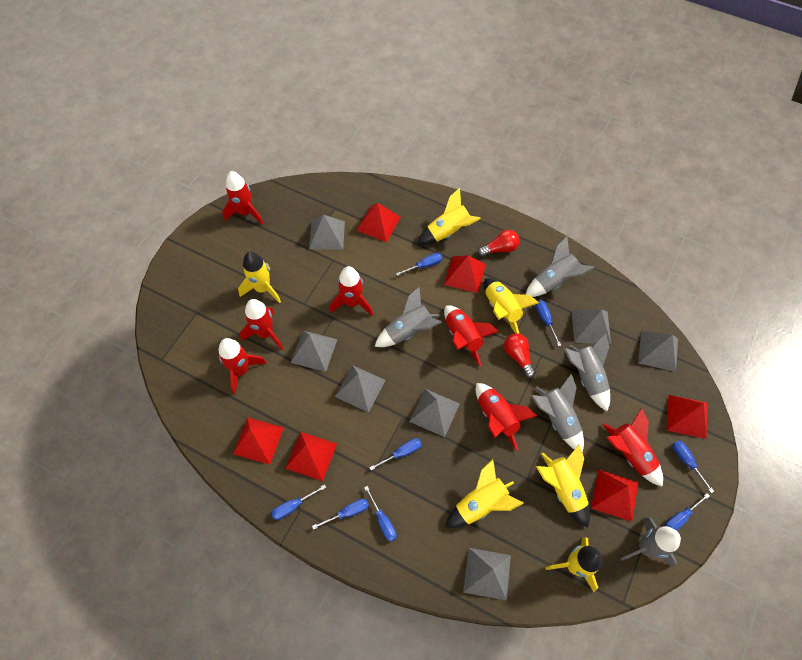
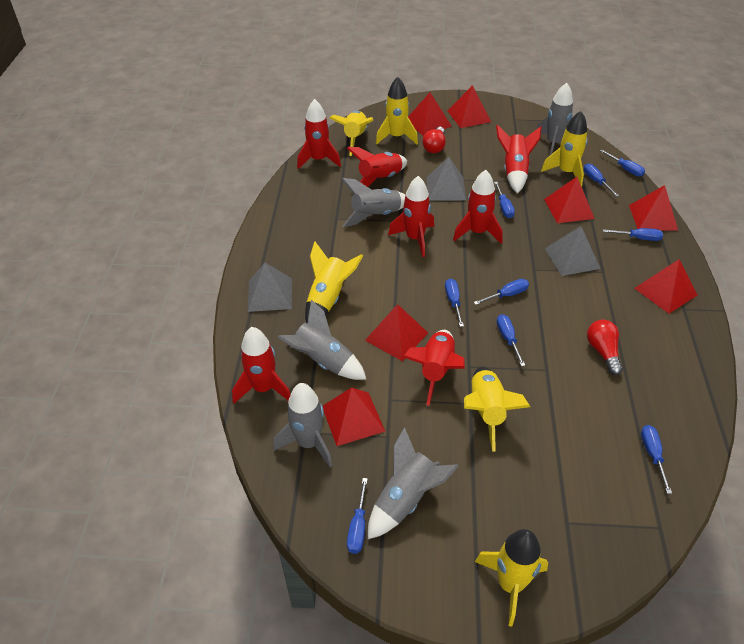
blue screwdriver: 8 -> 9
grey pyramid: 7 -> 3
red pyramid: 6 -> 7

